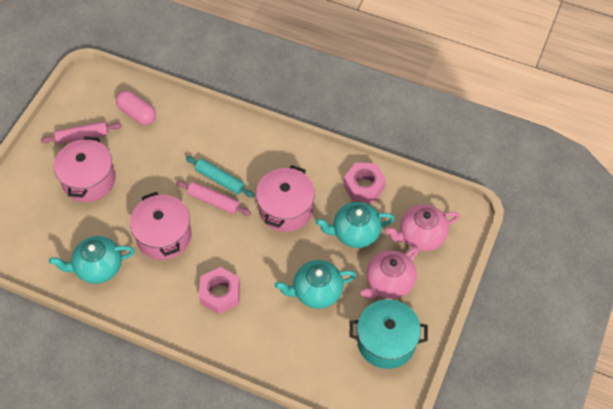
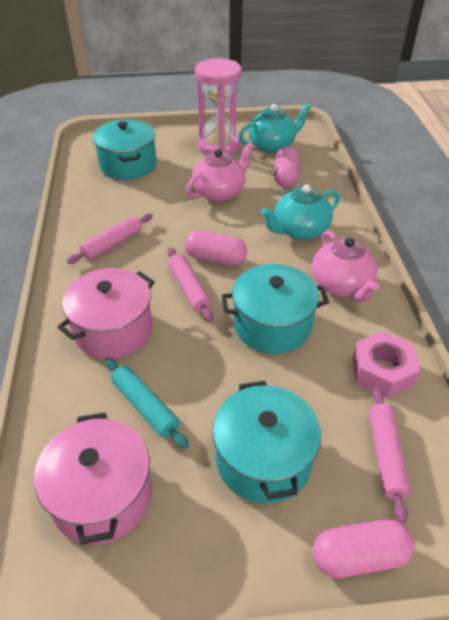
pink capsule: 1 -> 3
pink hourglass: 0 -> 1
pink nut: 2 -> 1
pink pot: 3 -> 2
pink rolling pin: 2 -> 3
turquoise pot: 1 -> 3
turquoise teapot: 3 -> 2

